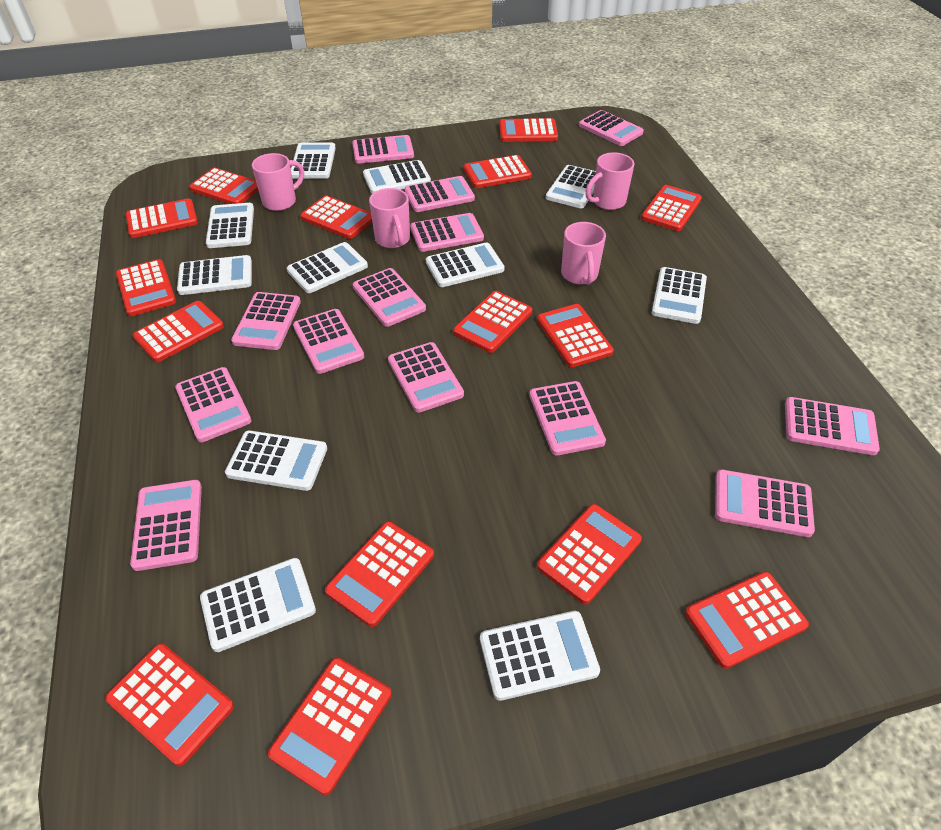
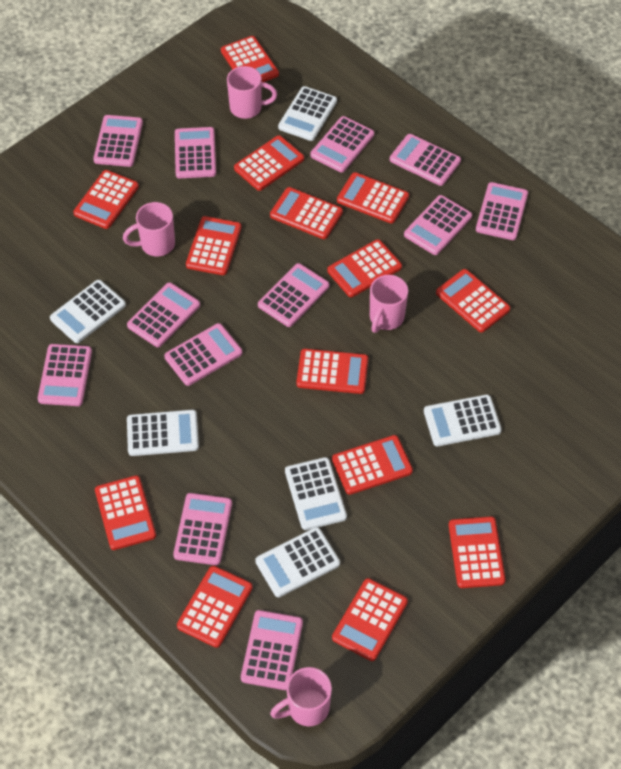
pink calculator: 13 -> 12
red calculator: 15 -> 14
white calculator: 11 -> 6

